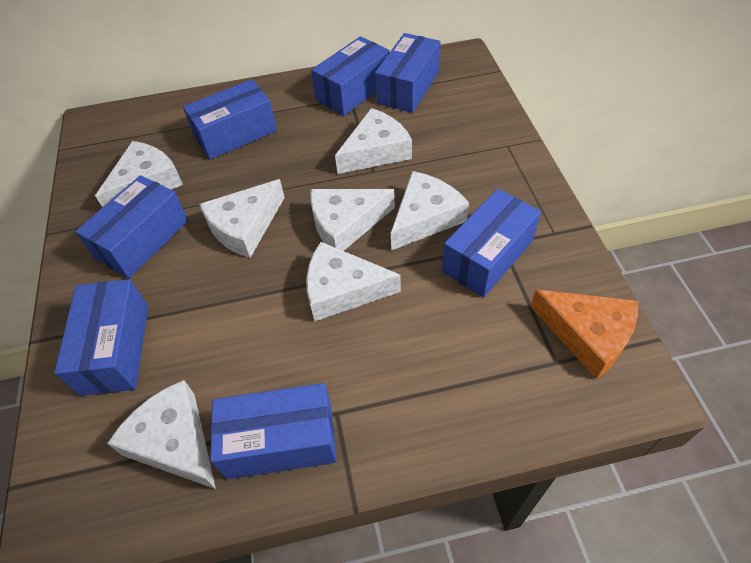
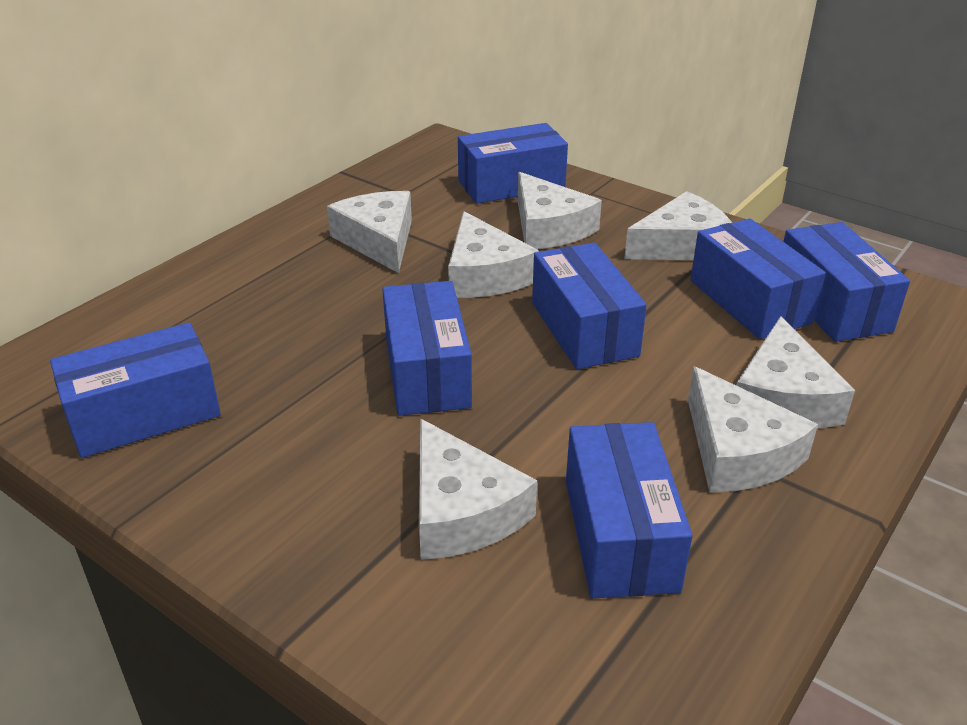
orange cheese: 1 -> 0

